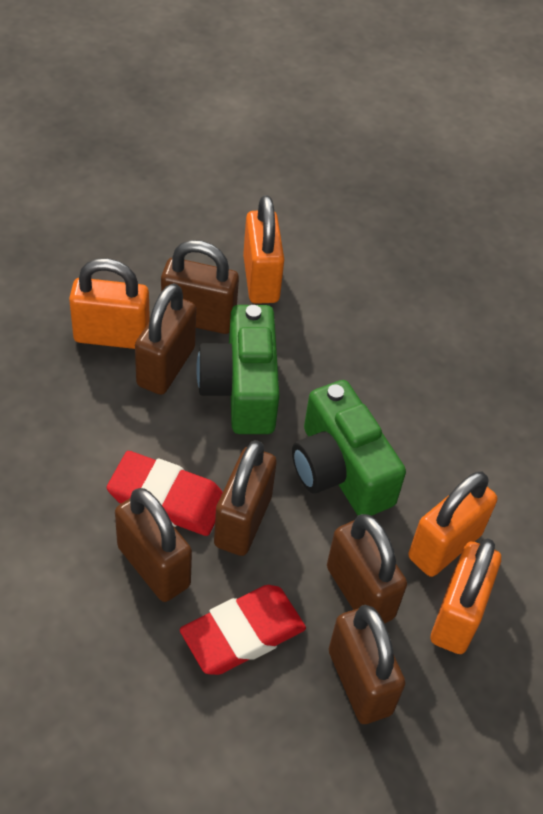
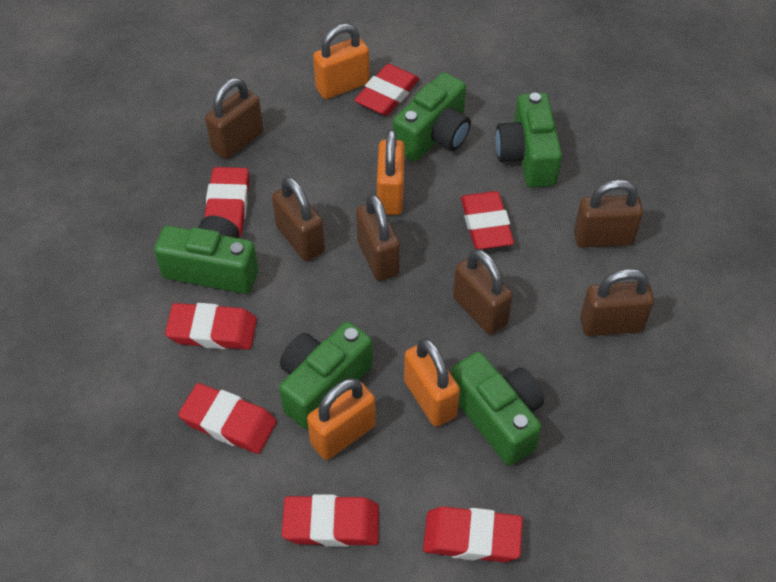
green camera: 2 -> 5
red eraser: 2 -> 7

